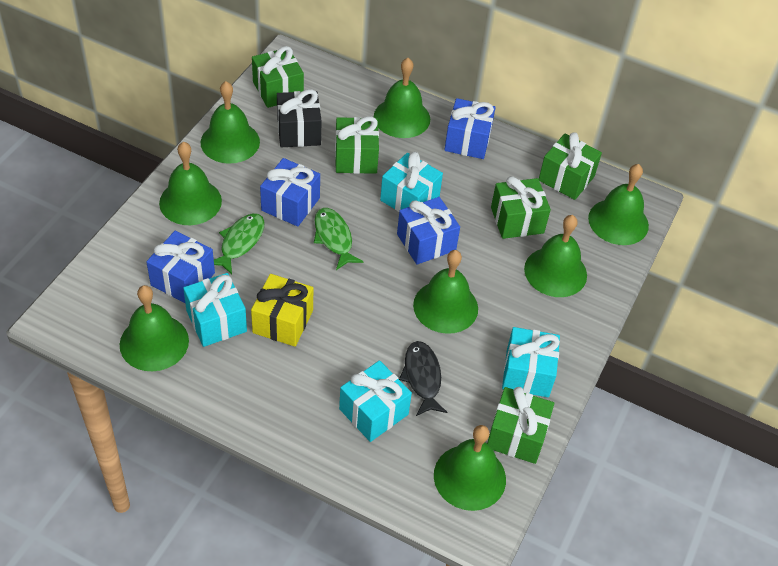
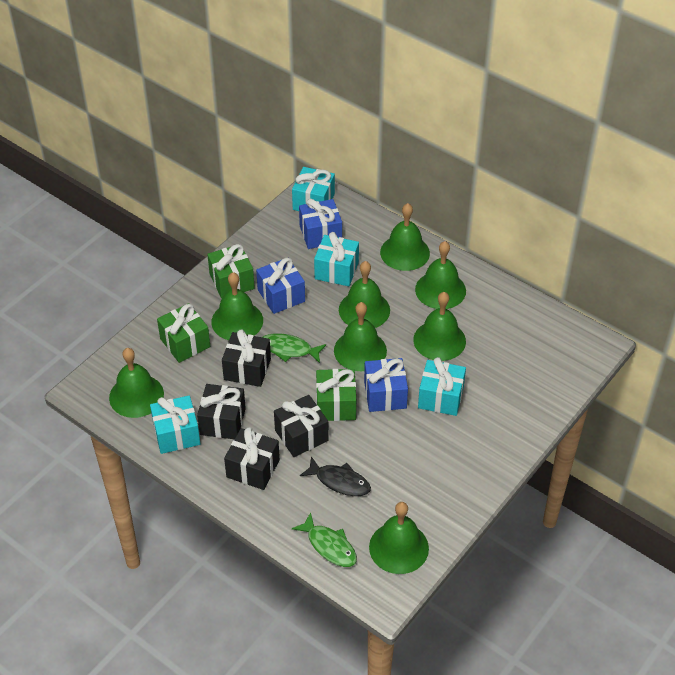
black gift: 1 -> 4
blue gift: 4 -> 3
green gift: 5 -> 3
yellow gift: 1 -> 0

